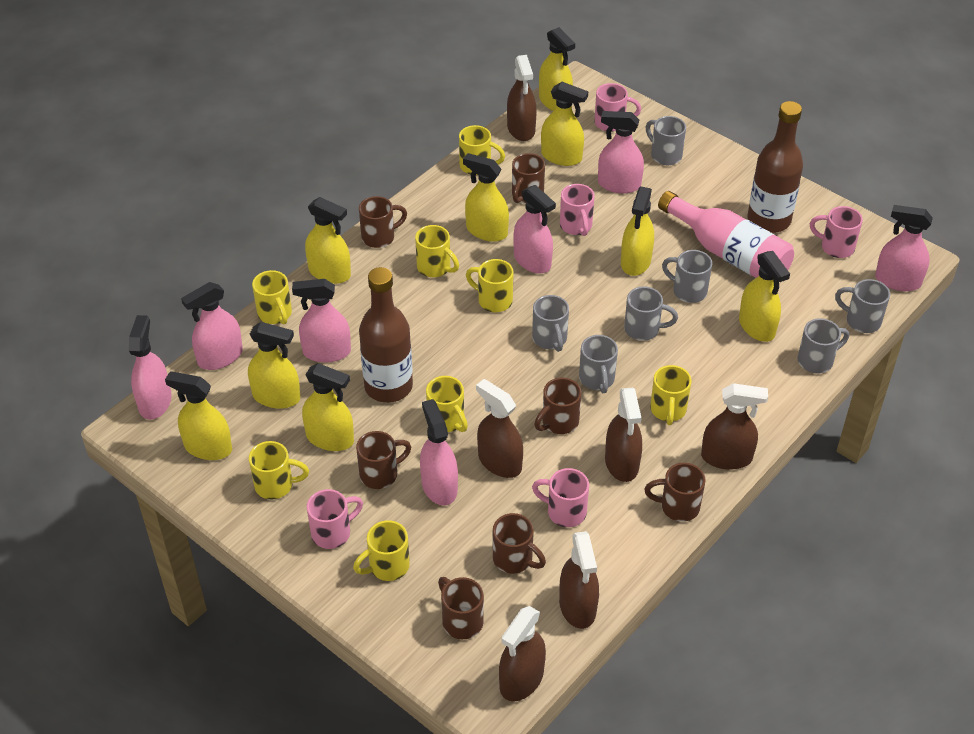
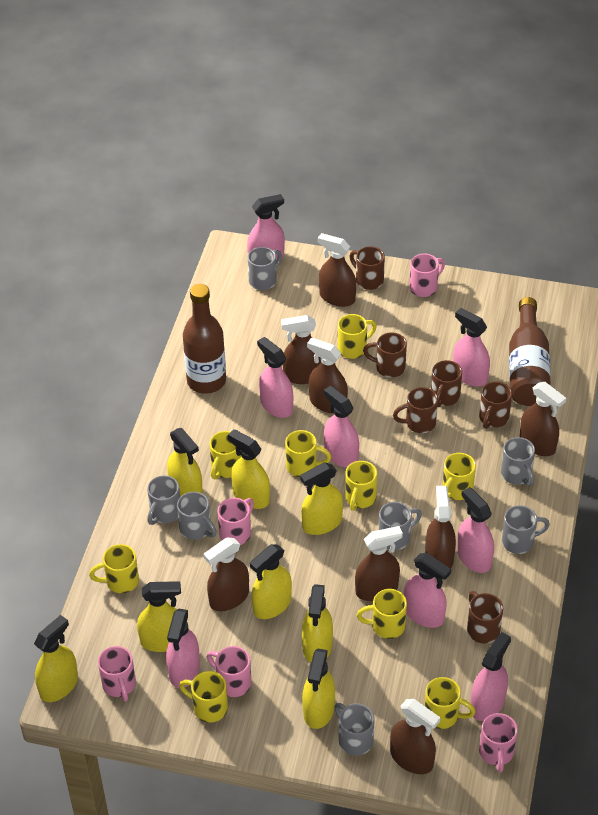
brown mug: 7 -> 6
brown spray bottle: 6 -> 8
pink bottle: 1 -> 0
pink spray bottle: 7 -> 8
yellow mug: 8 -> 9
yellow spray bottle: 9 -> 8

